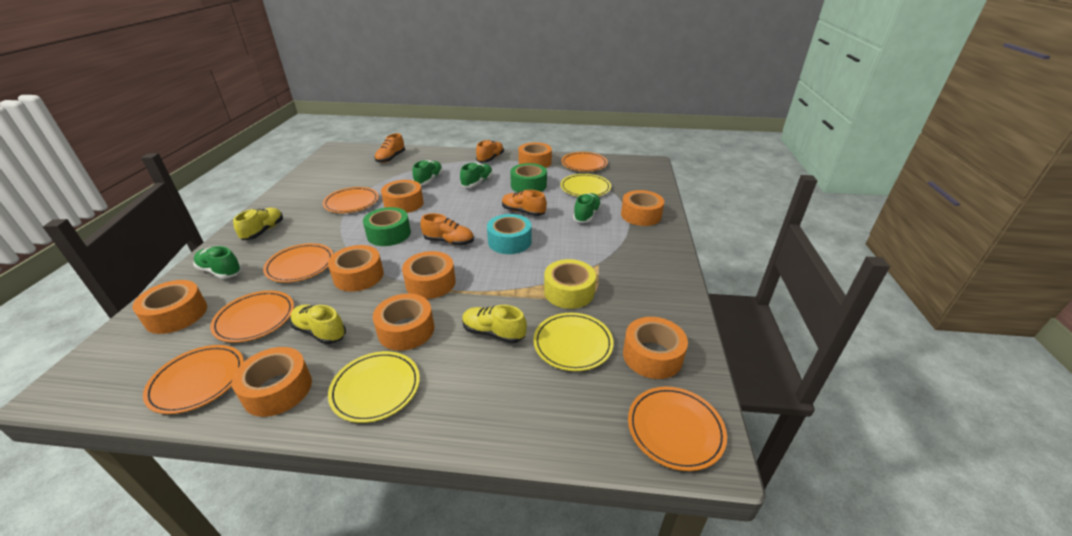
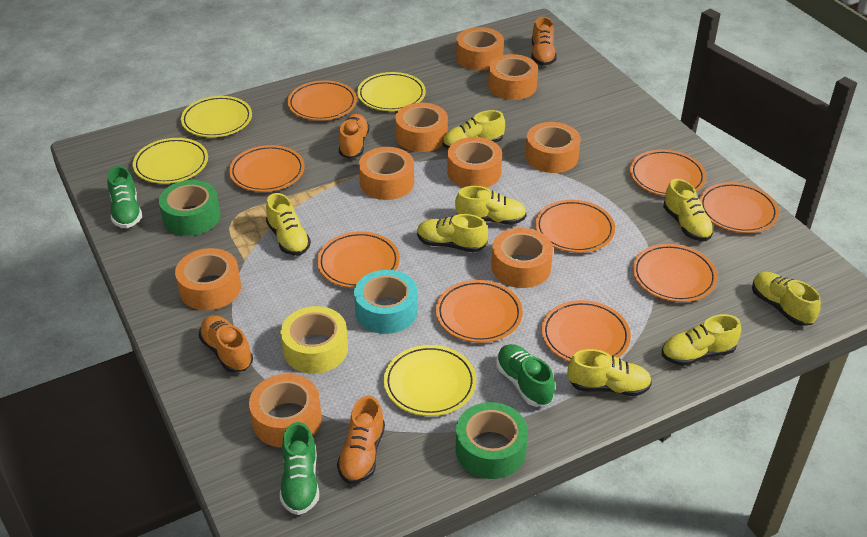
green shoe: 4 -> 3
orange plate: 6 -> 9
yellow plate: 3 -> 4
yellow shoe: 3 -> 8

